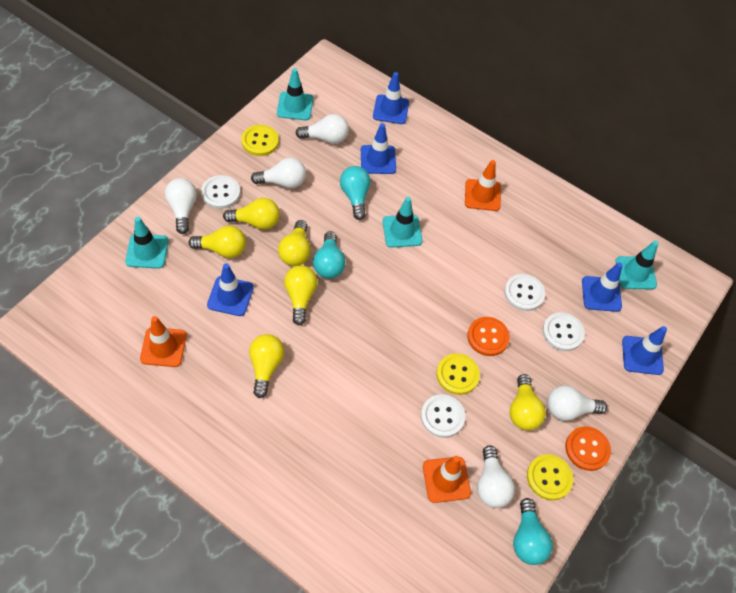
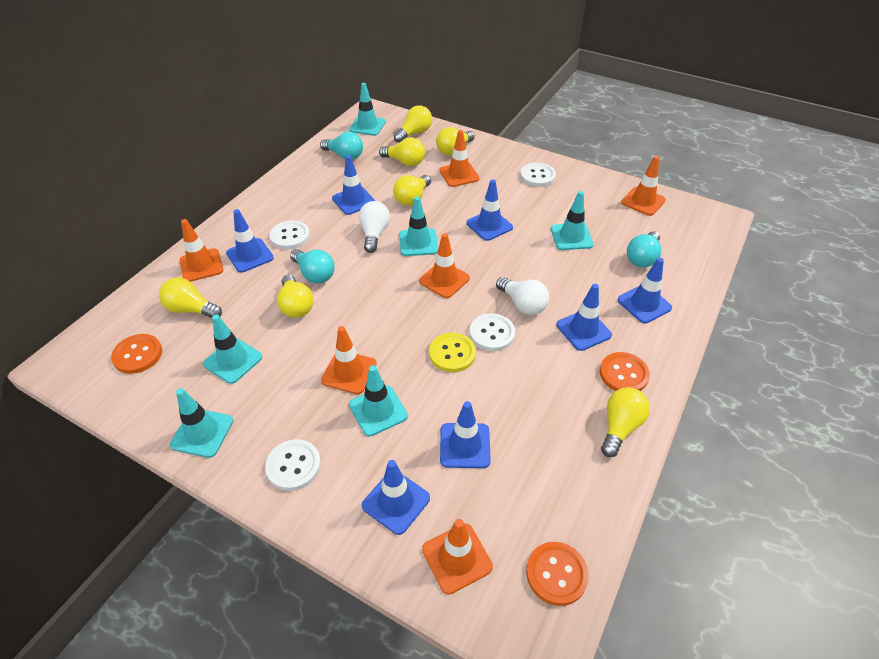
blue traffic cone: 5 -> 7
orange button: 2 -> 3
orange traffic cone: 3 -> 6
turquoise traffic cone: 4 -> 6
white light bulb: 5 -> 2
yellow button: 3 -> 1
yellow light bulb: 6 -> 7

